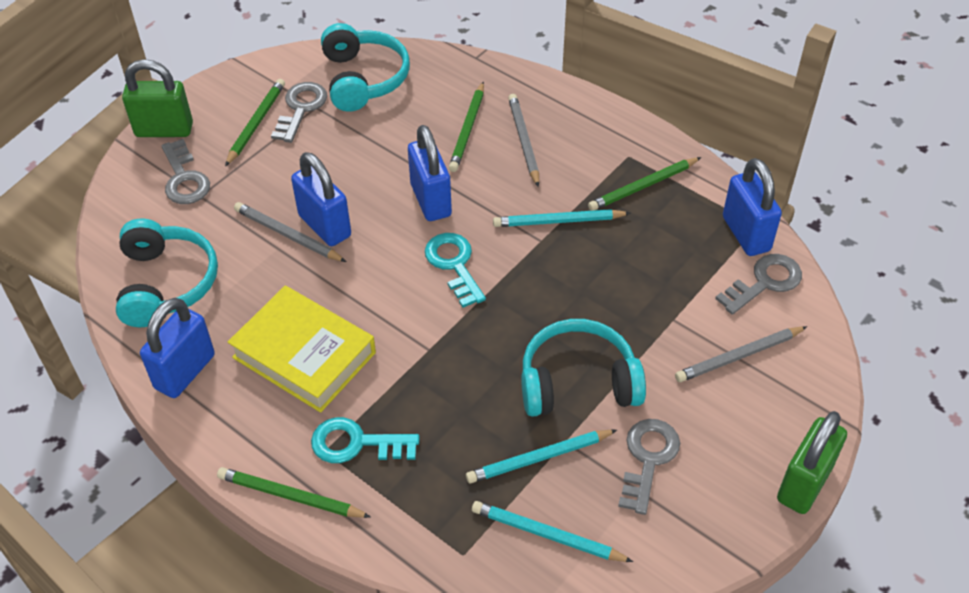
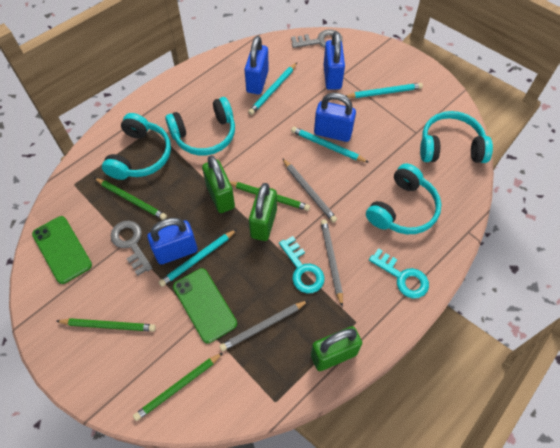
green padlock: 2 -> 3
green phone: 0 -> 2
grey key: 4 -> 2
turquoise headphones: 3 -> 4
turquoise pencil: 3 -> 4
yellow book: 1 -> 0

